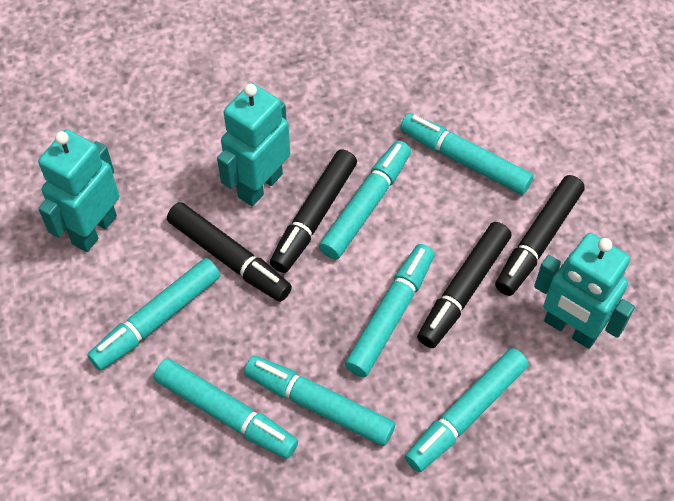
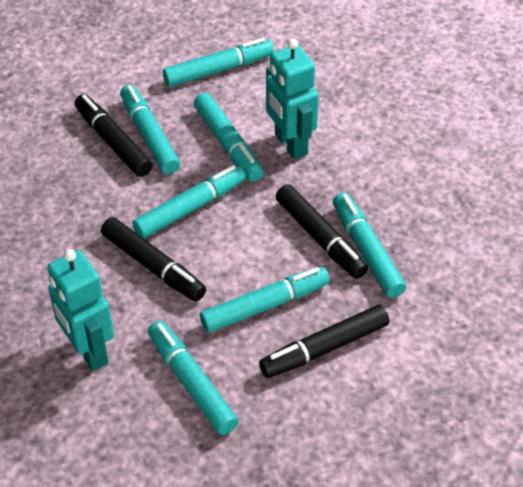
turquoise robot: 3 -> 2

